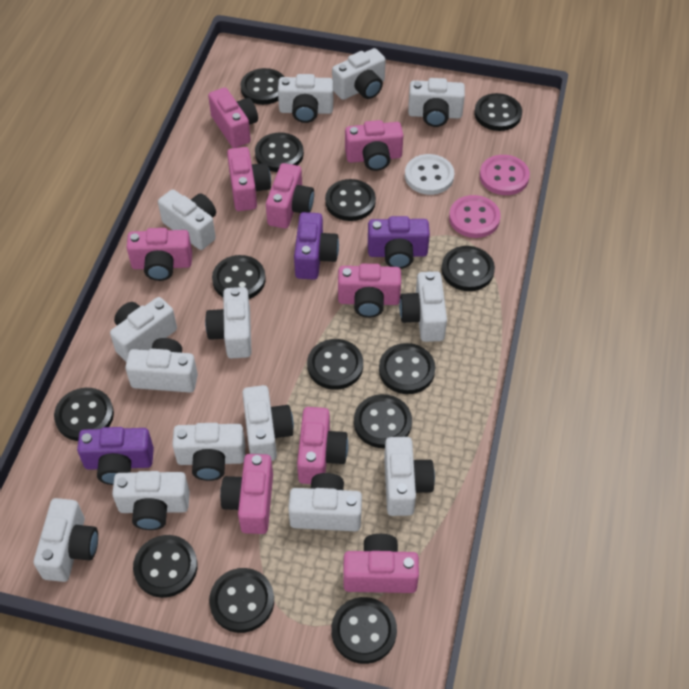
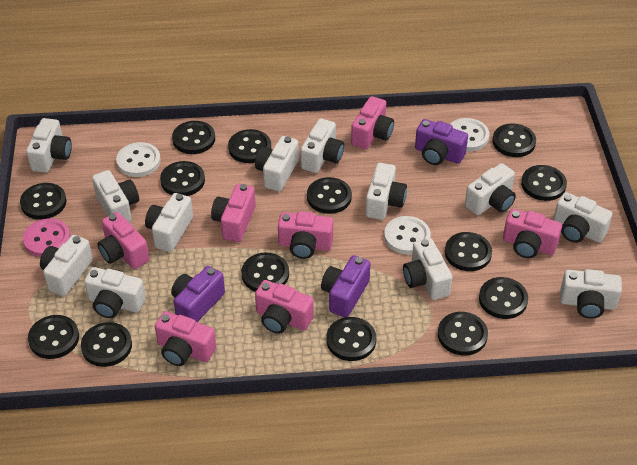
black button: 13 -> 14
pink button: 2 -> 1
pink camera: 9 -> 7
white button: 1 -> 3
white camera: 14 -> 12

